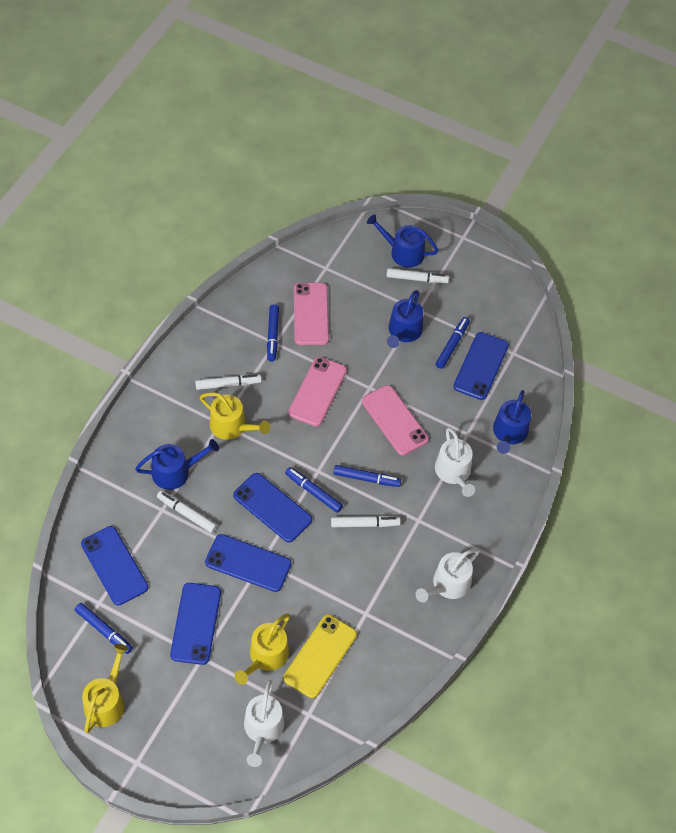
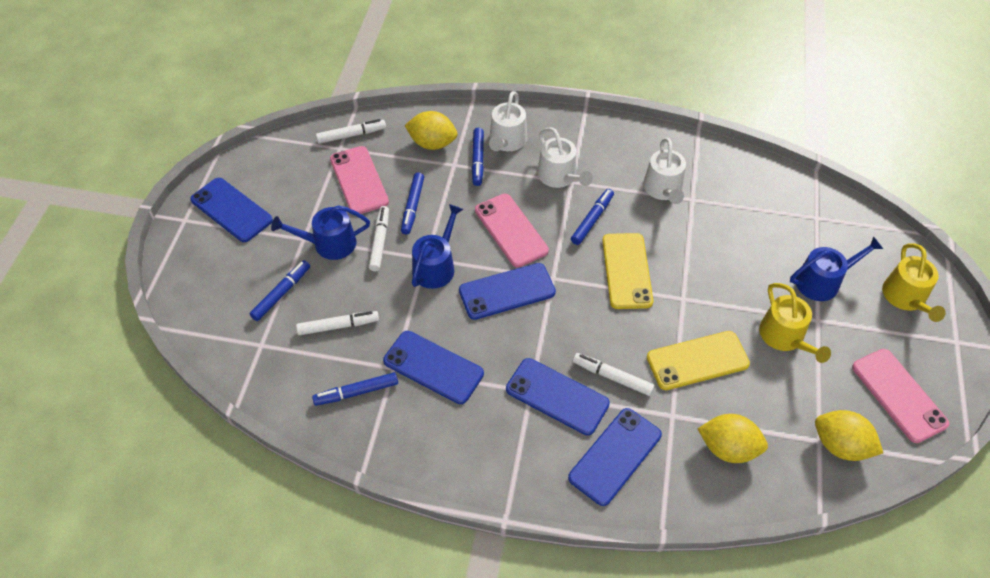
blue watering can: 4 -> 3
yellow lemon: 0 -> 3
yellow phone: 1 -> 2
yellow watering can: 3 -> 2

